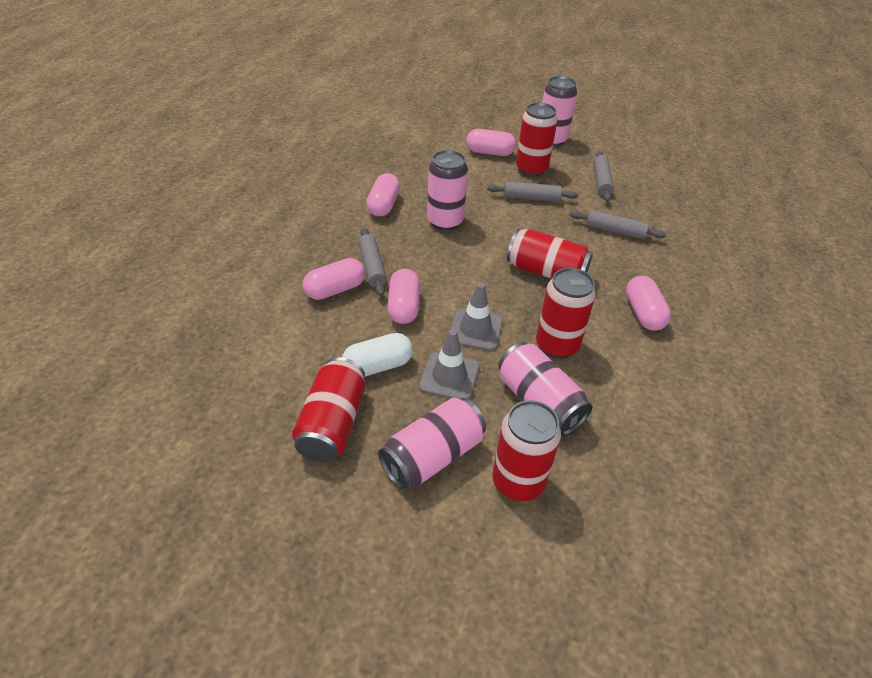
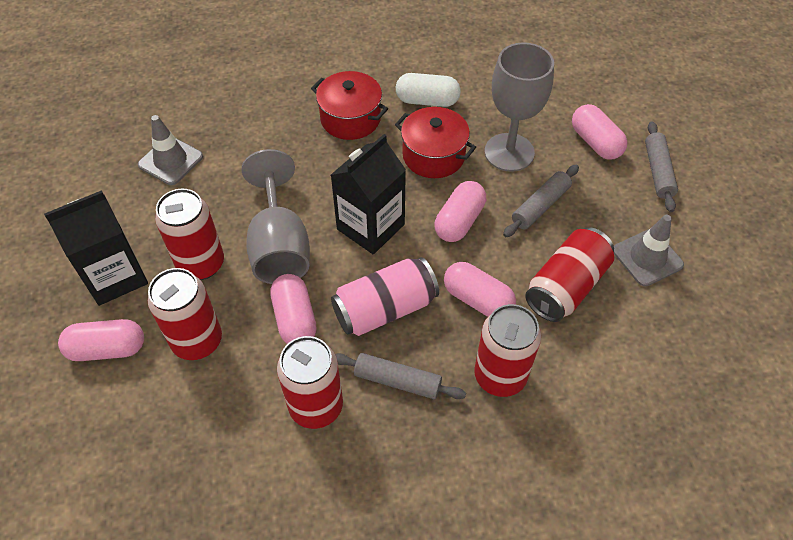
black carton: 0 -> 2
grey goblet: 0 -> 2
grey rolling pin: 4 -> 3
pink can: 4 -> 1
red pot: 0 -> 2

